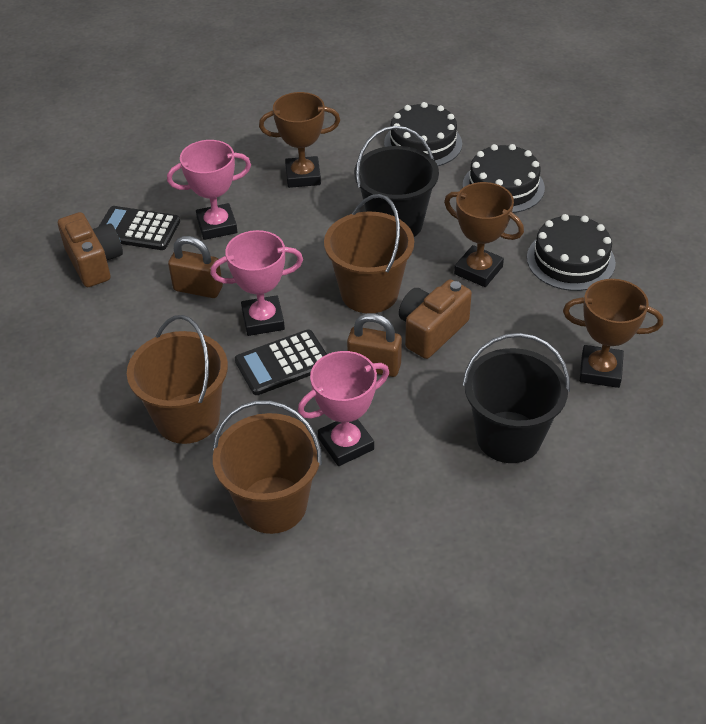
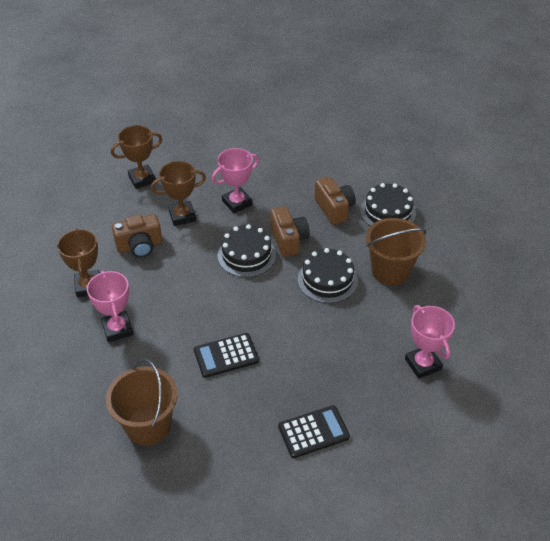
black bucket: 2 -> 0
brown bucket: 3 -> 2
brown camera: 2 -> 3
brown padlock: 2 -> 0

